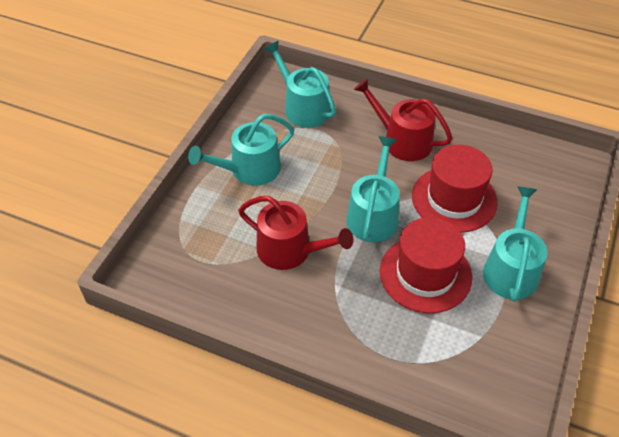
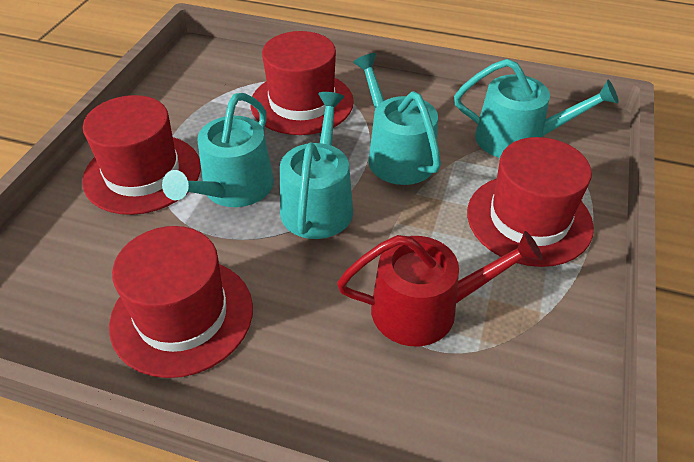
red hat: 2 -> 4
red watering can: 2 -> 1

